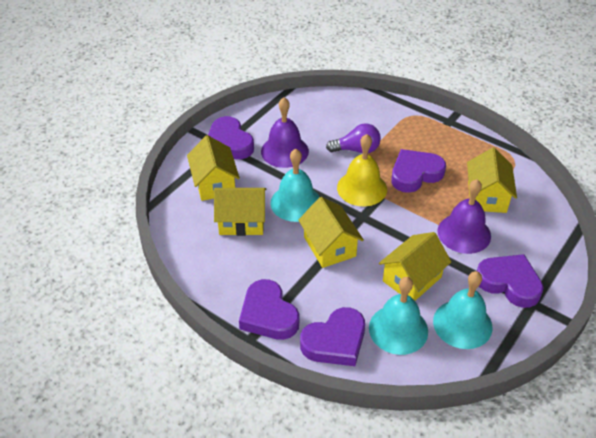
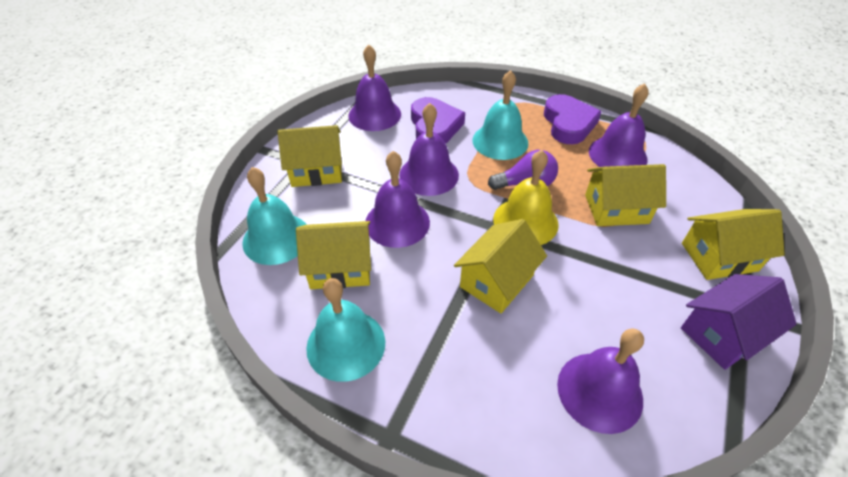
purple bell: 2 -> 5
purple heart: 5 -> 2
purple house: 0 -> 1

